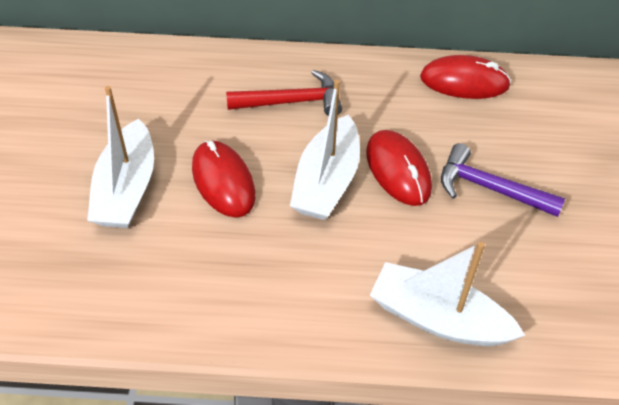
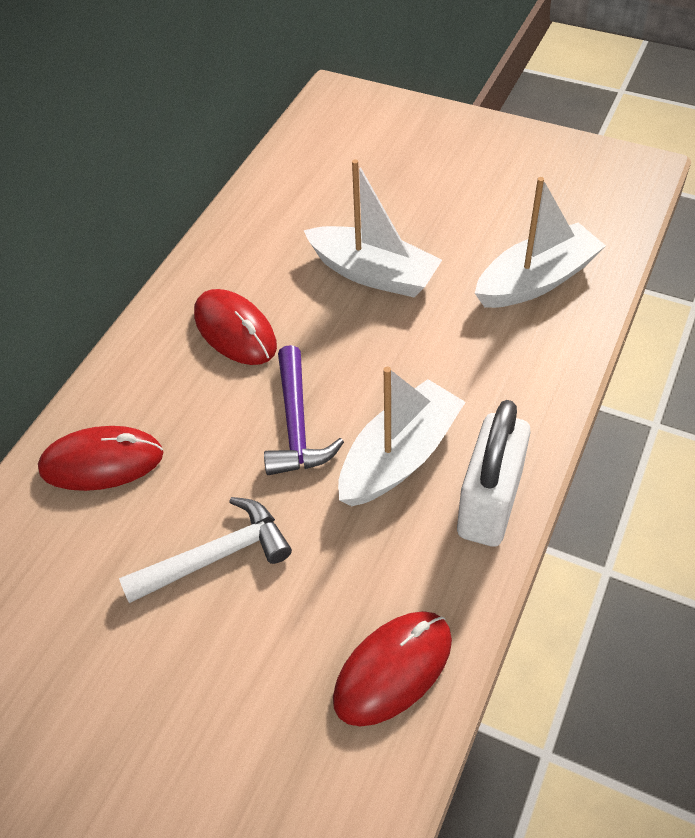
red hammer: 1 -> 0
white hammer: 0 -> 1
white padlock: 0 -> 1

